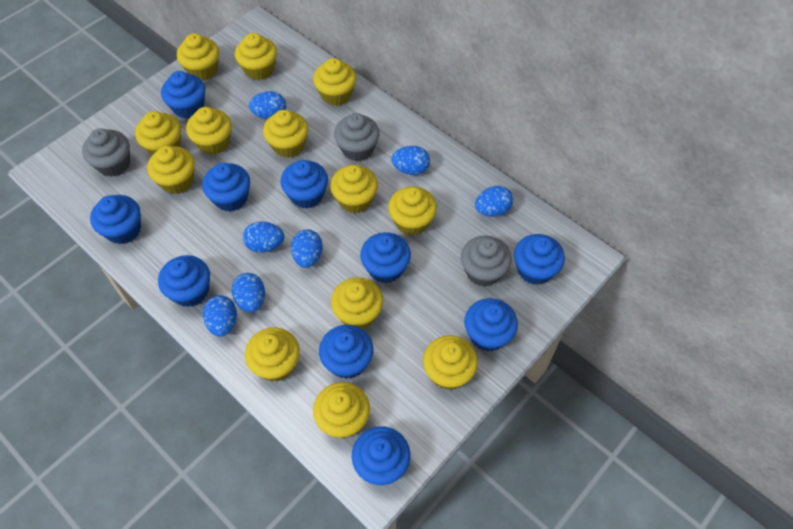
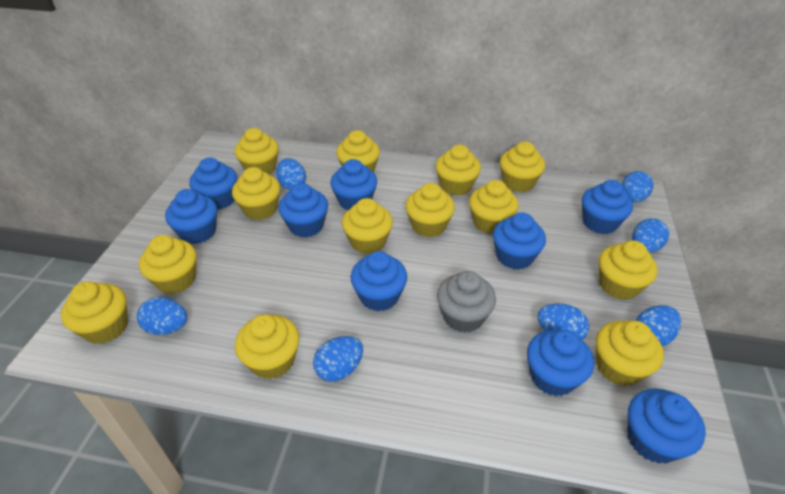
blue cupcake: 10 -> 9
grey cupcake: 3 -> 1

